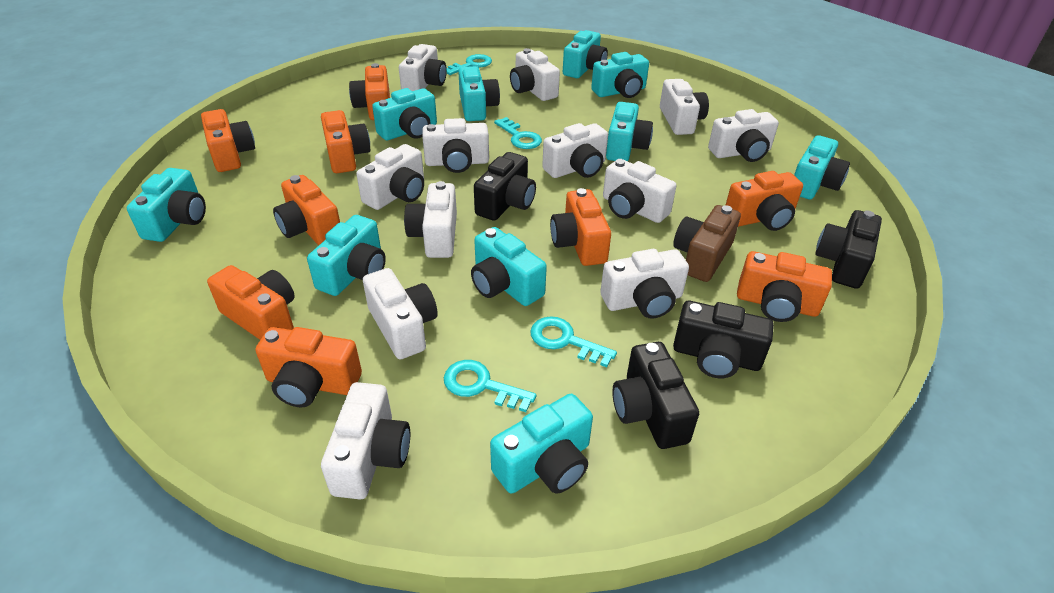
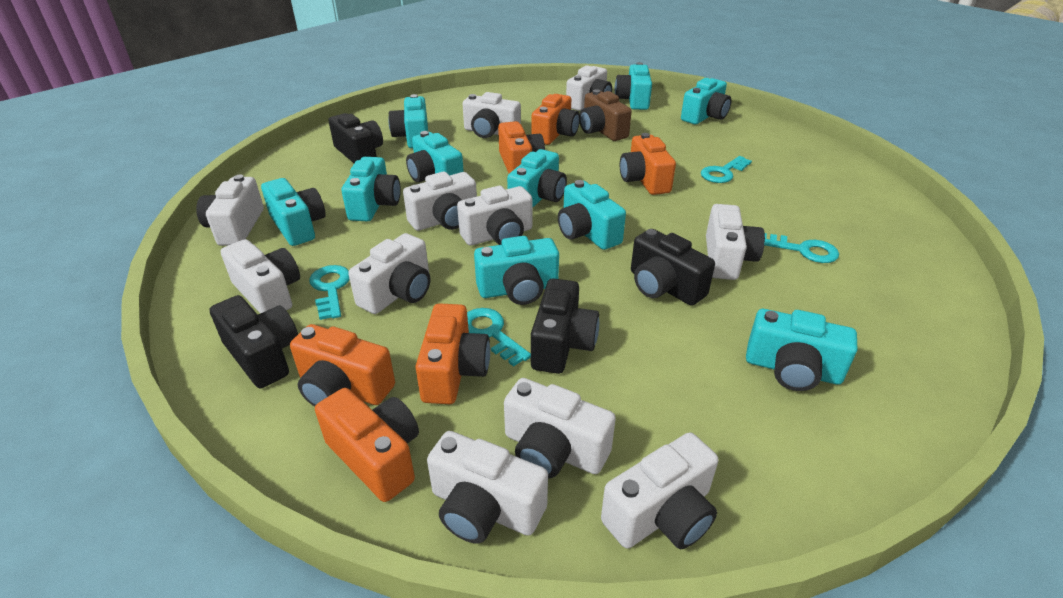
orange camera: 9 -> 6
white camera: 12 -> 11

